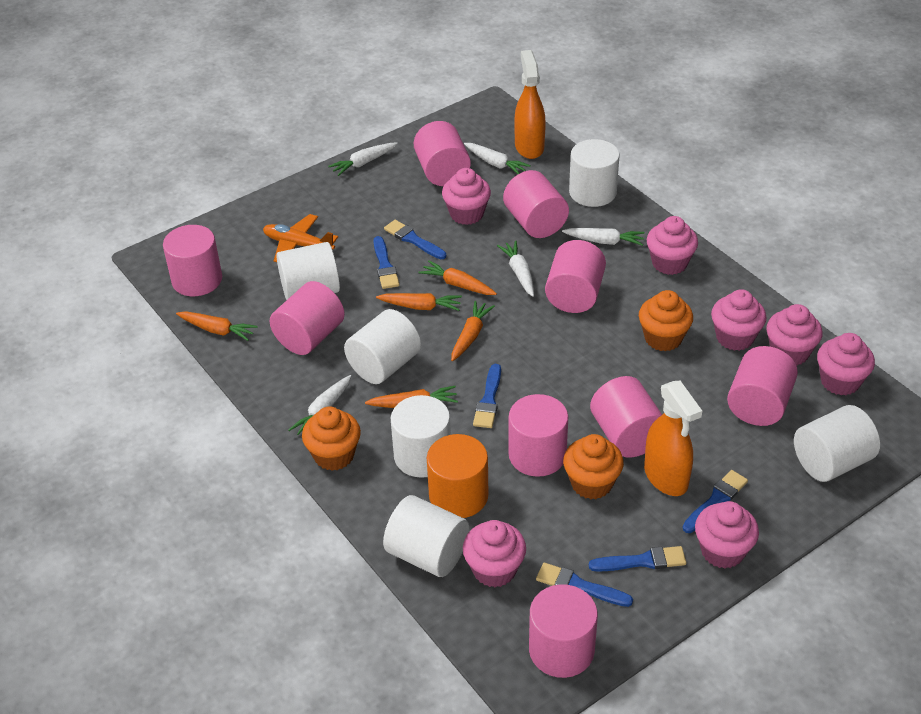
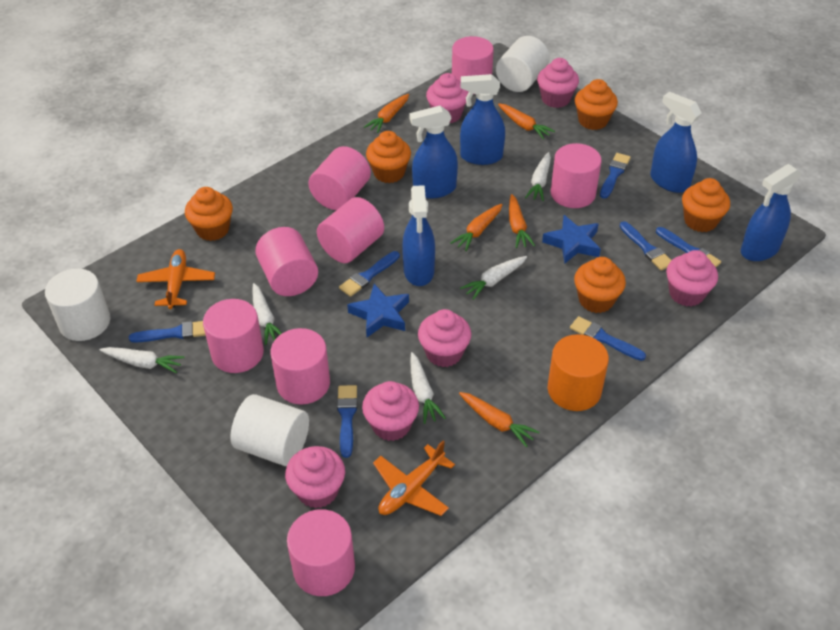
blue brush: 6 -> 7
blue spray bottle: 0 -> 5
blue star: 0 -> 2
orange cupcake: 3 -> 5
orange plane: 1 -> 2
orange spray bottle: 2 -> 0
pink cupcake: 7 -> 6
pink cylinder: 9 -> 8
white cylinder: 6 -> 3

